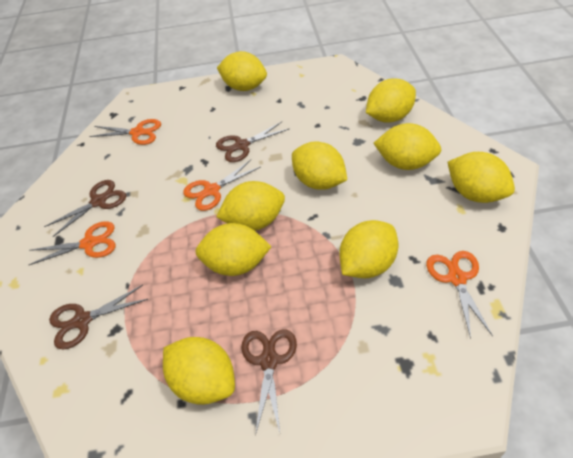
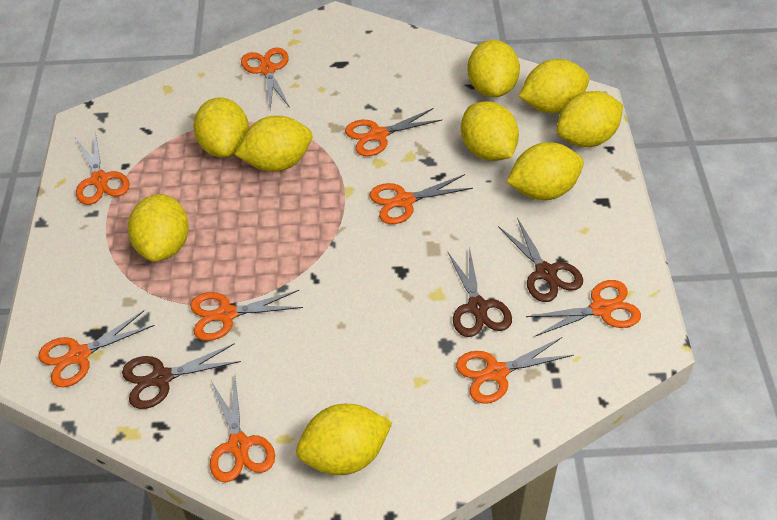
brown scissors: 4 -> 3
orange scissors: 4 -> 9

